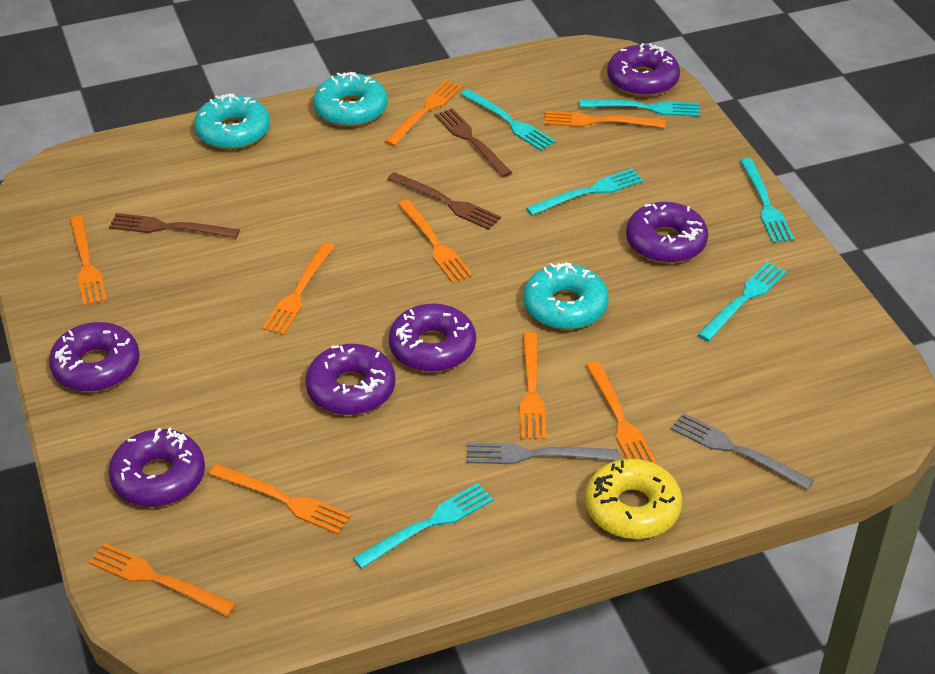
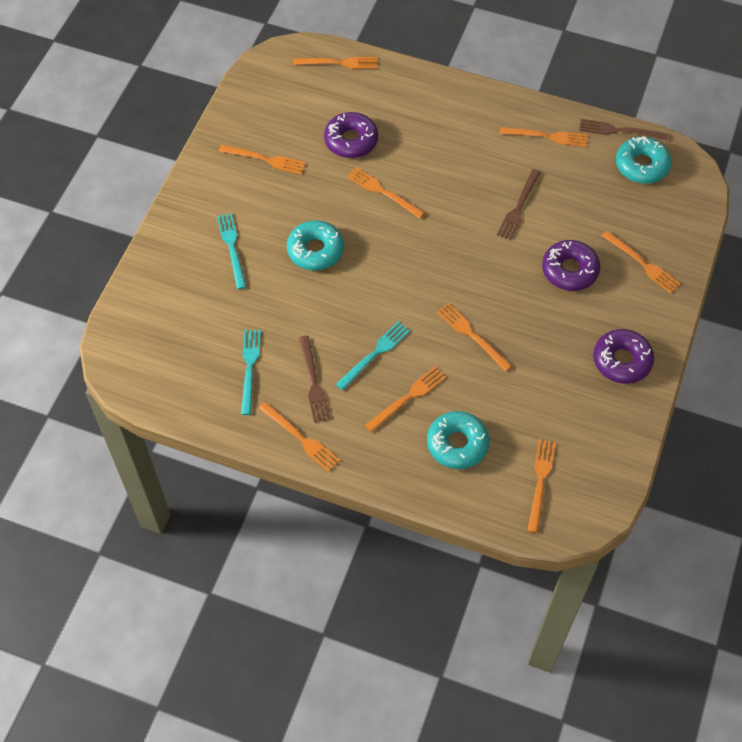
grey fork: 2 -> 0
purple donut: 6 -> 3
turquoise fork: 6 -> 3
yellow donut: 1 -> 0

